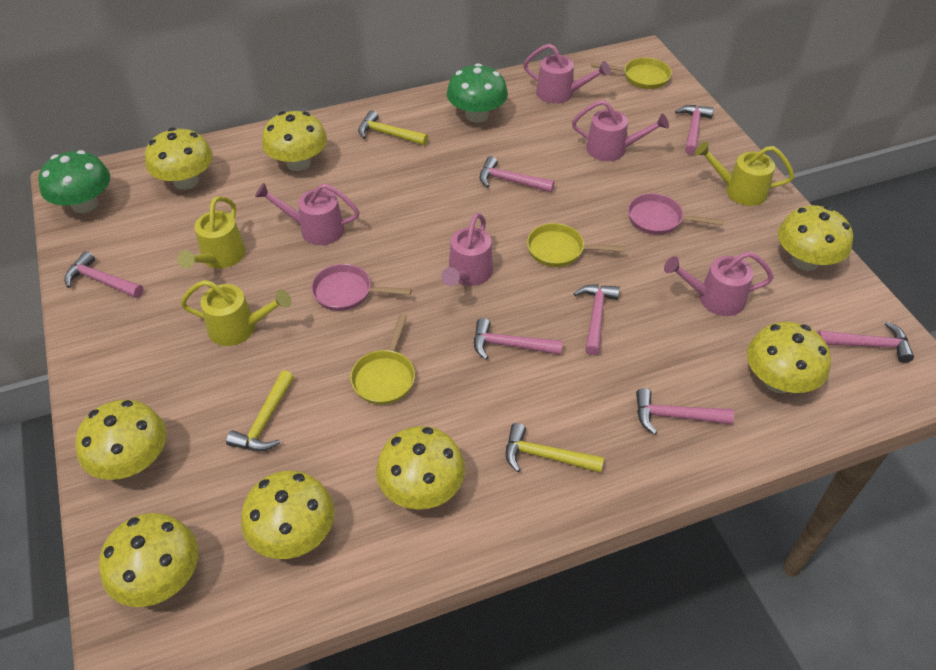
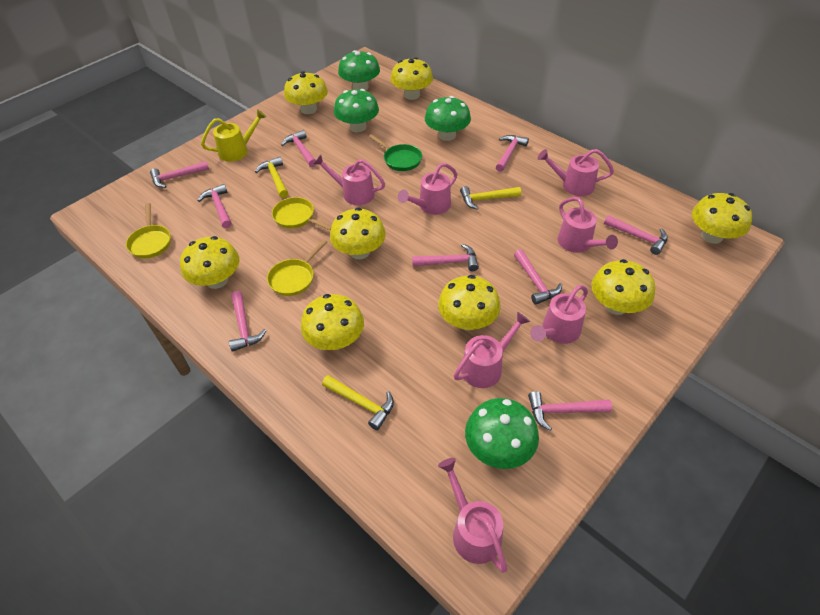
green mushroom: 2 -> 4
green pan: 0 -> 1
pink hammer: 7 -> 9
pink pan: 2 -> 0
pink watering can: 5 -> 7
yellow watering can: 3 -> 1

